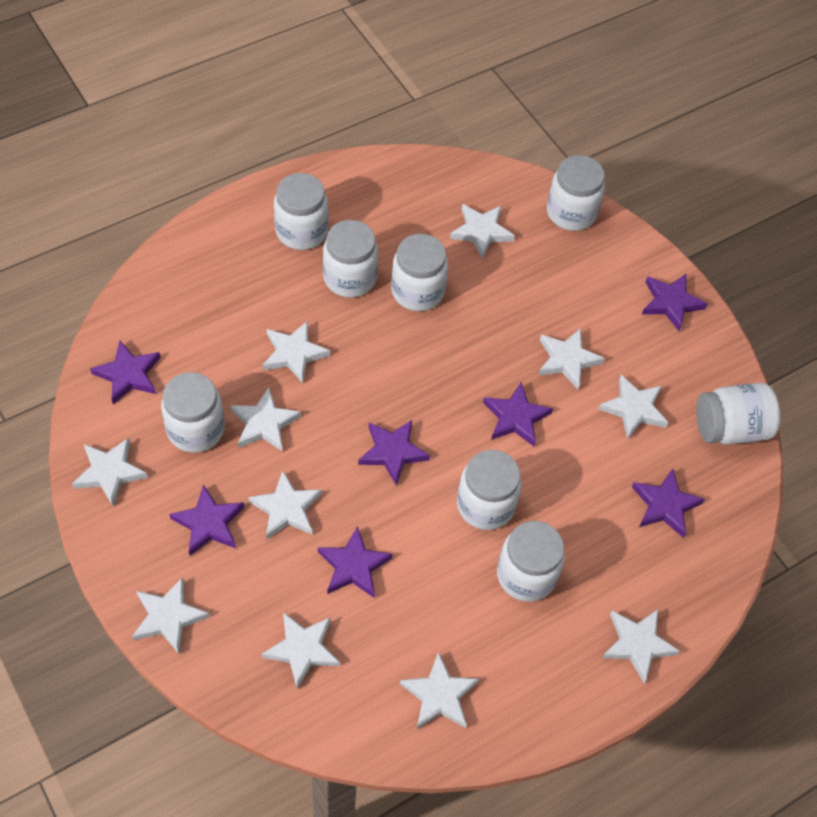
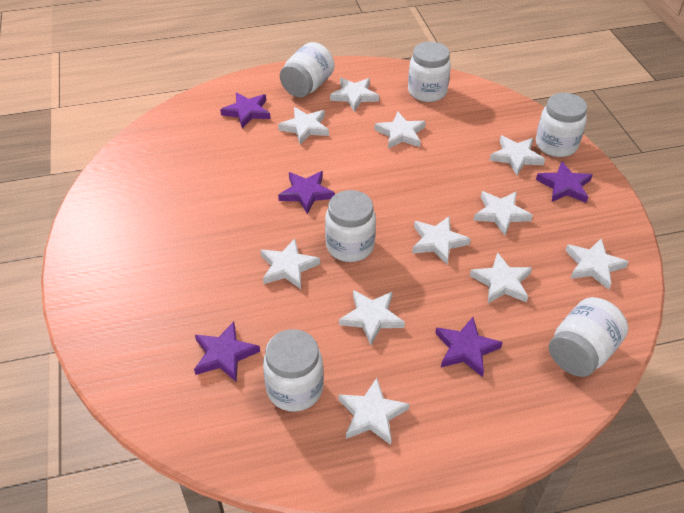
purple star: 7 -> 5
white jar: 8 -> 6

